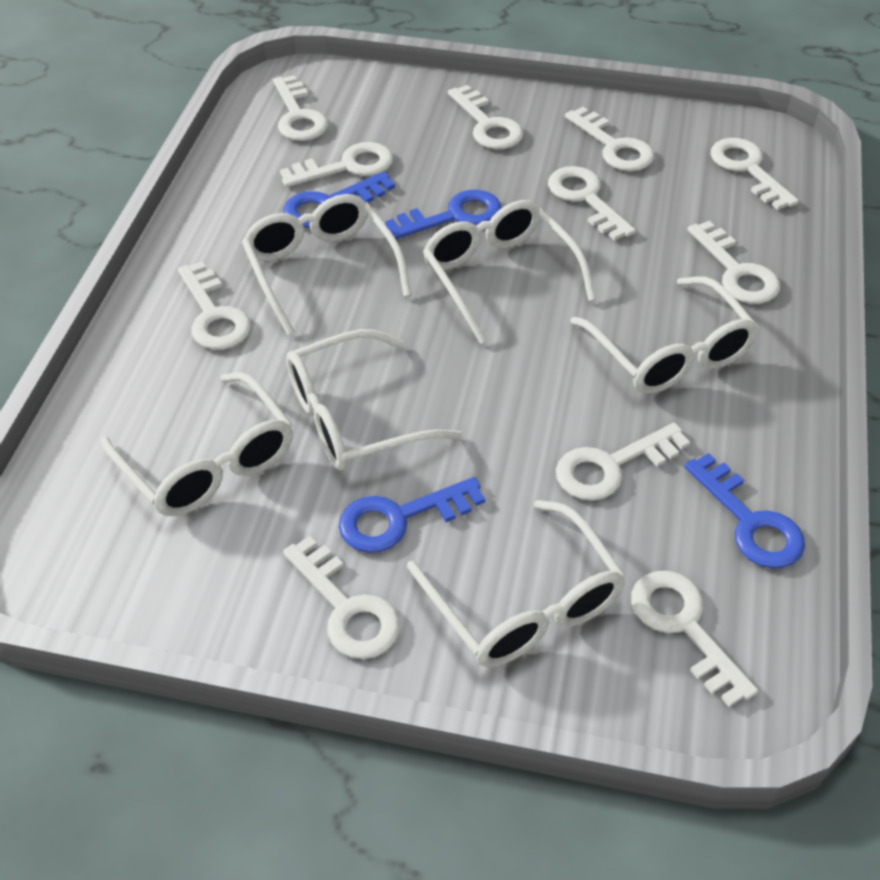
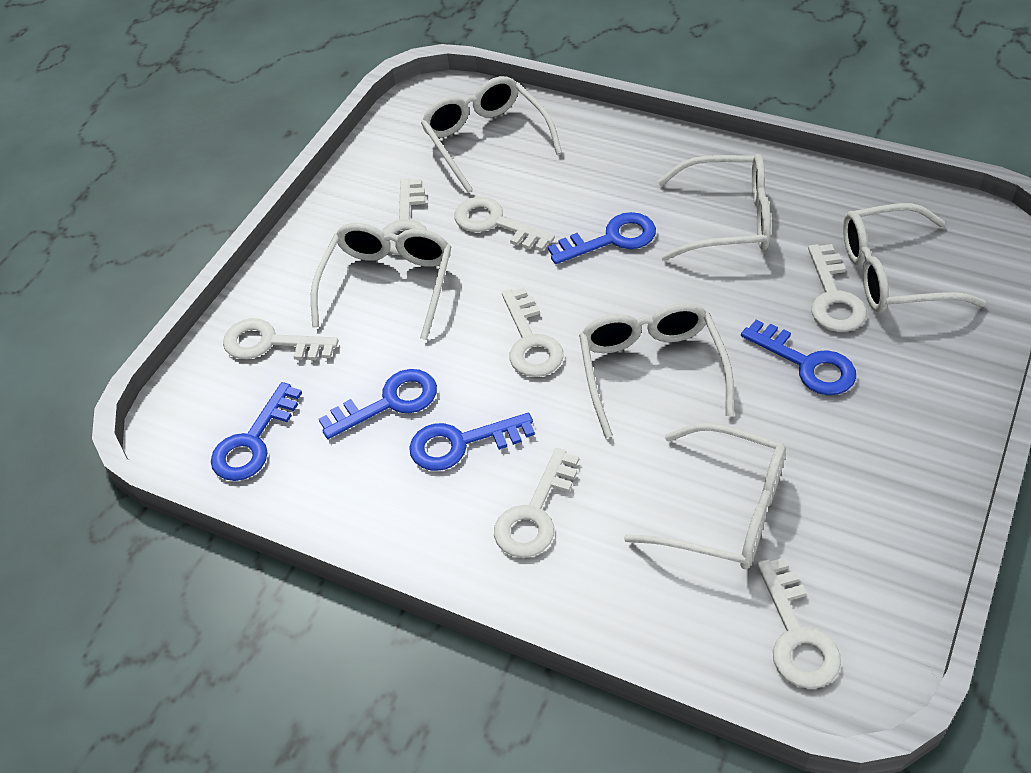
blue key: 4 -> 5
white key: 11 -> 7

